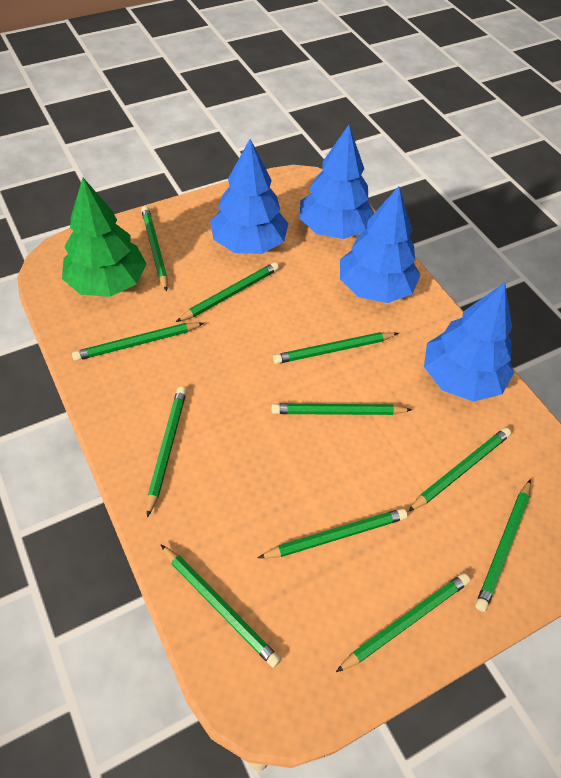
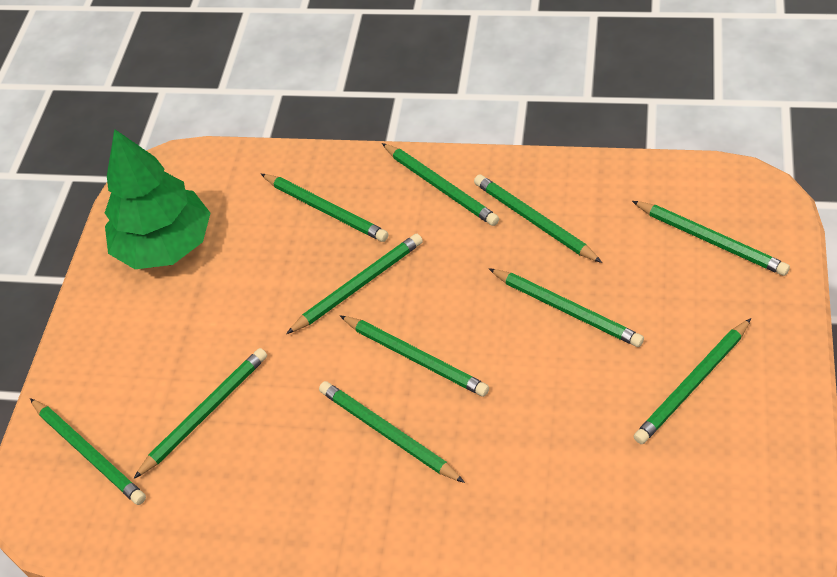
blue tree: 4 -> 0

